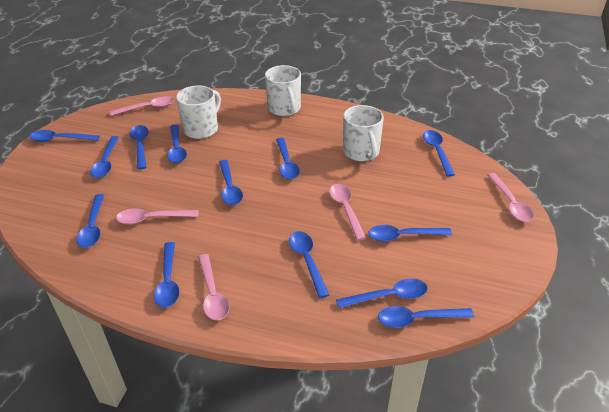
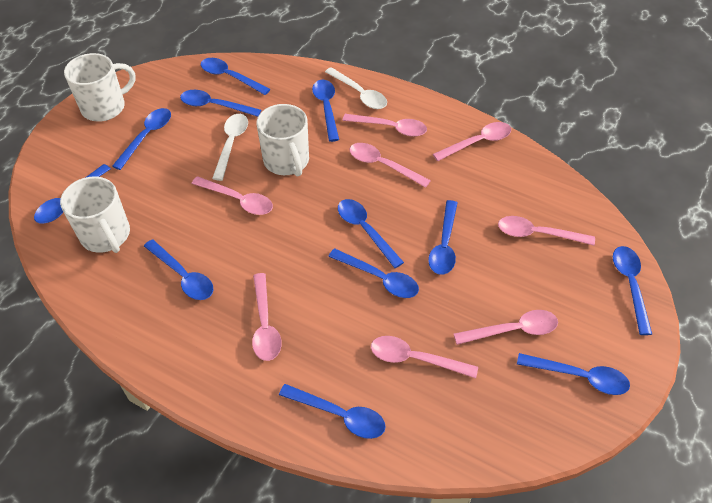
blue spoon: 13 -> 12
pink spoon: 5 -> 8
white spoon: 0 -> 2

